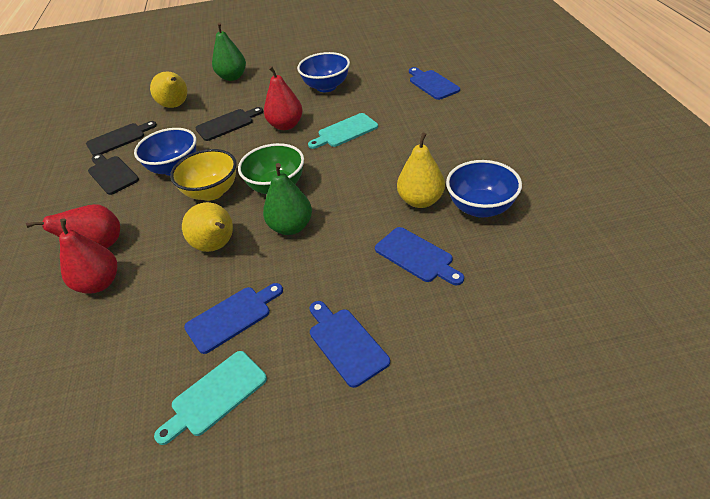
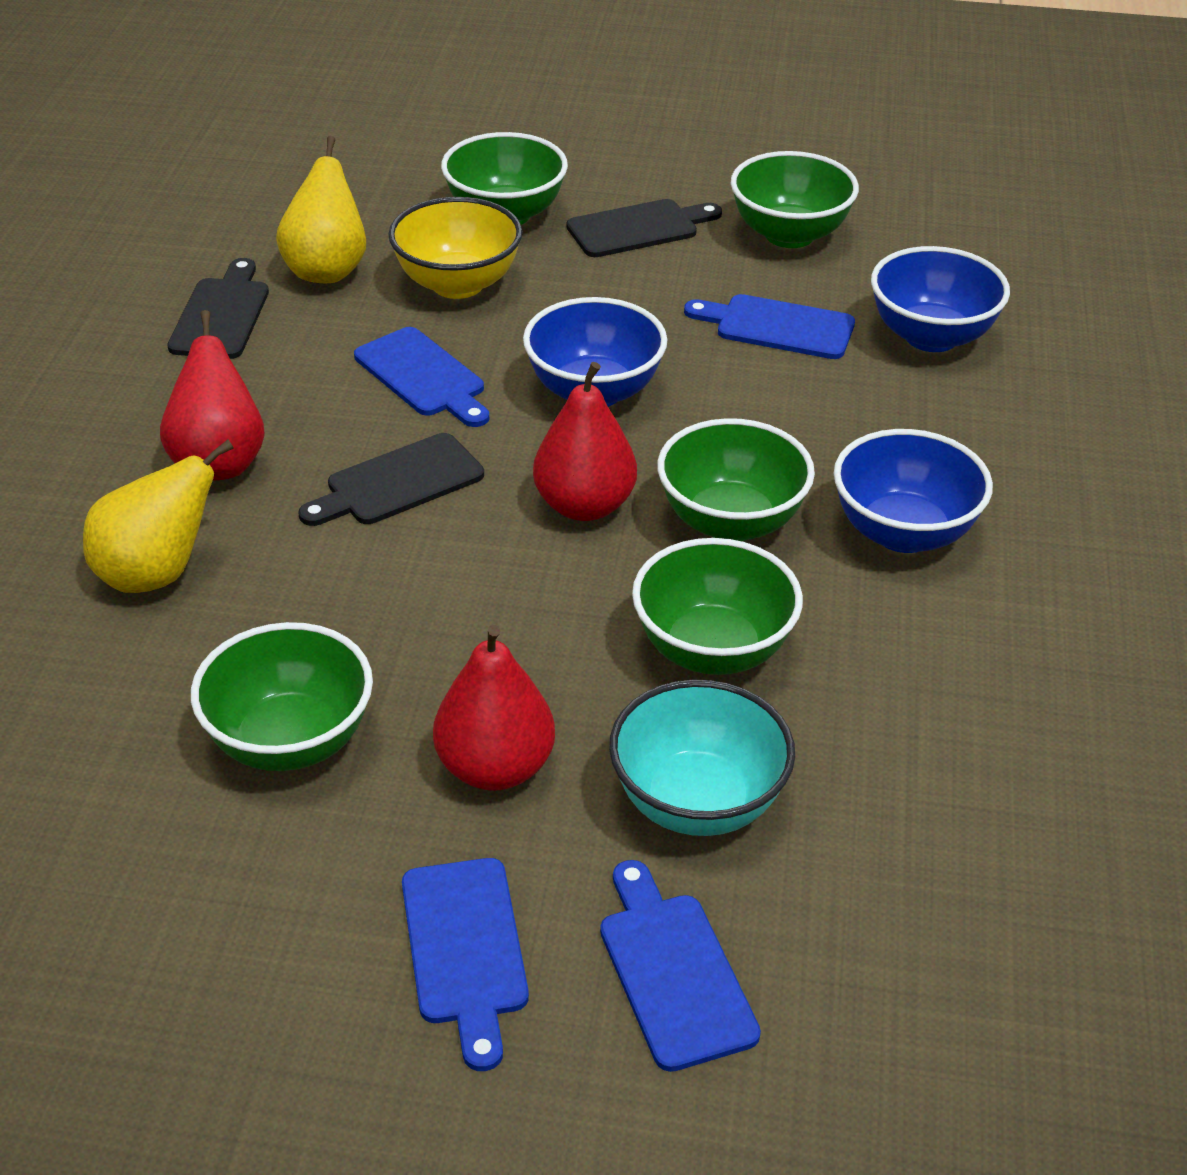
green bowl: 1 -> 5
green pear: 2 -> 0
turquoise bowl: 0 -> 1
turquoise cutting board: 2 -> 0
yellow pear: 3 -> 2

